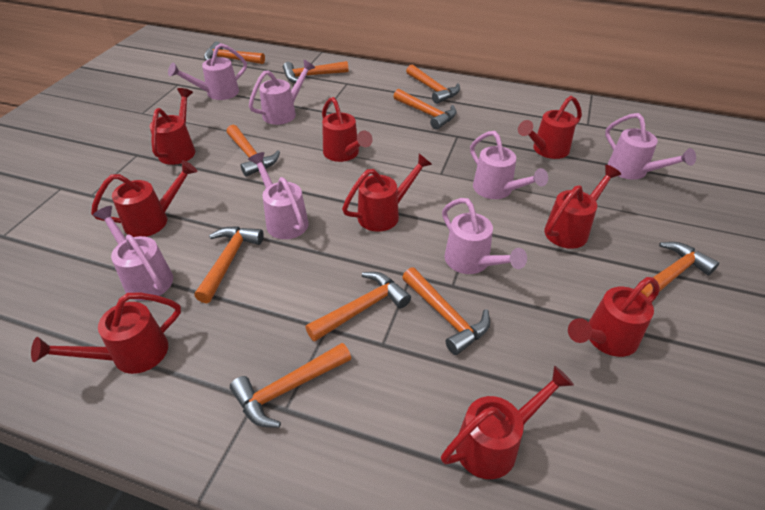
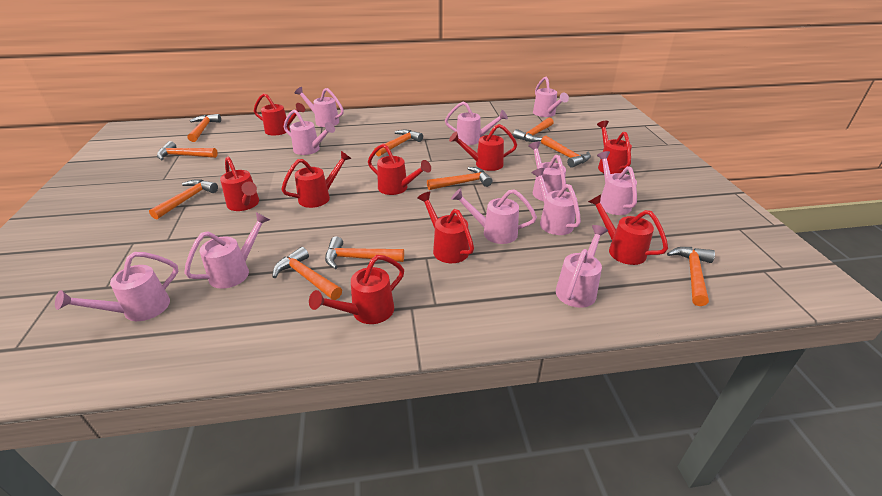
pink watering can: 7 -> 11

